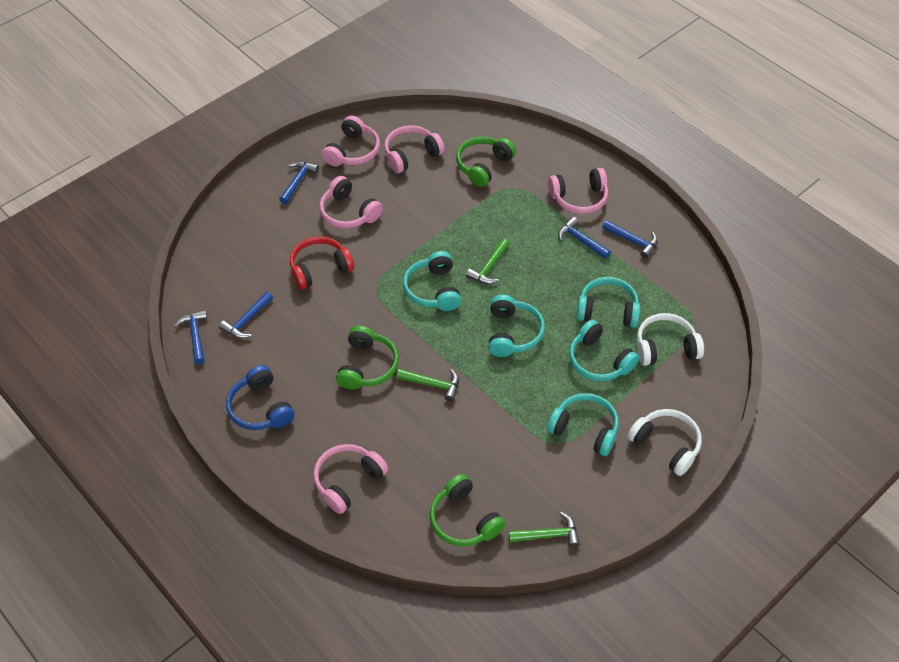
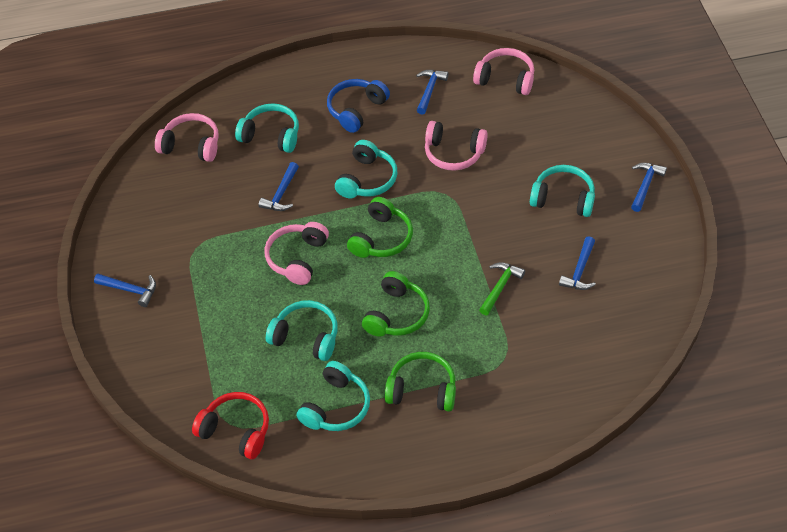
green hammer: 3 -> 1
pink headphones: 5 -> 4
white headphones: 2 -> 0

